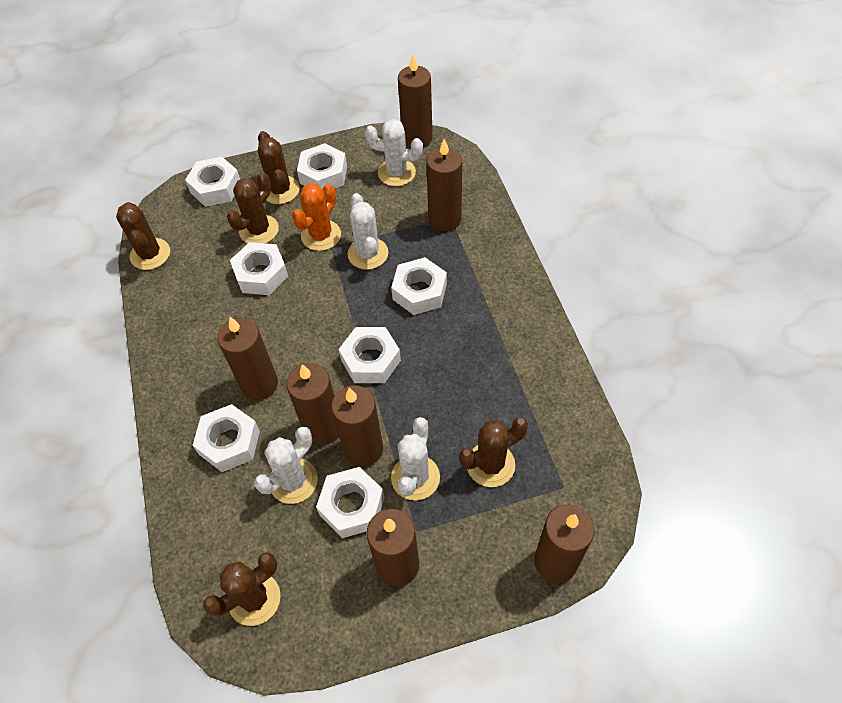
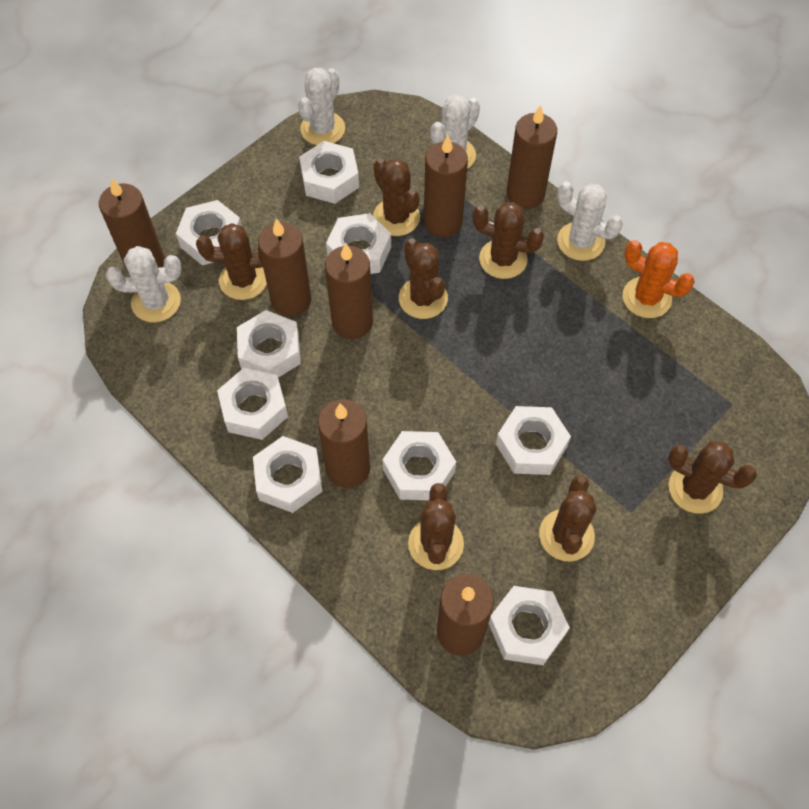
brown cactus: 5 -> 7
white nut: 7 -> 9

